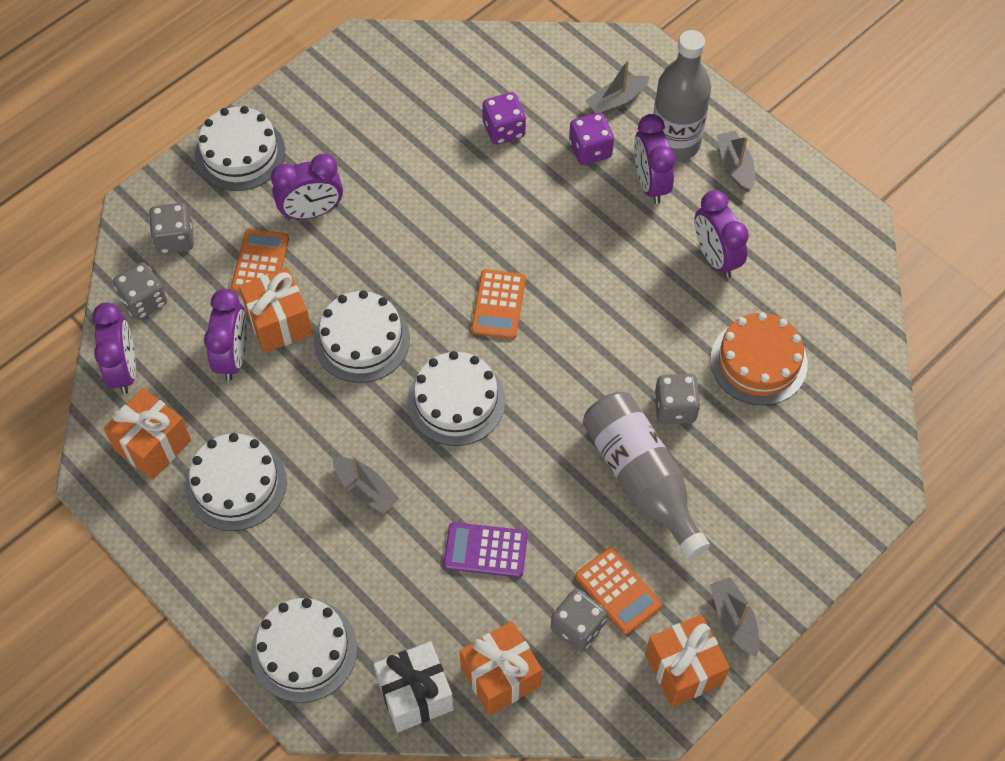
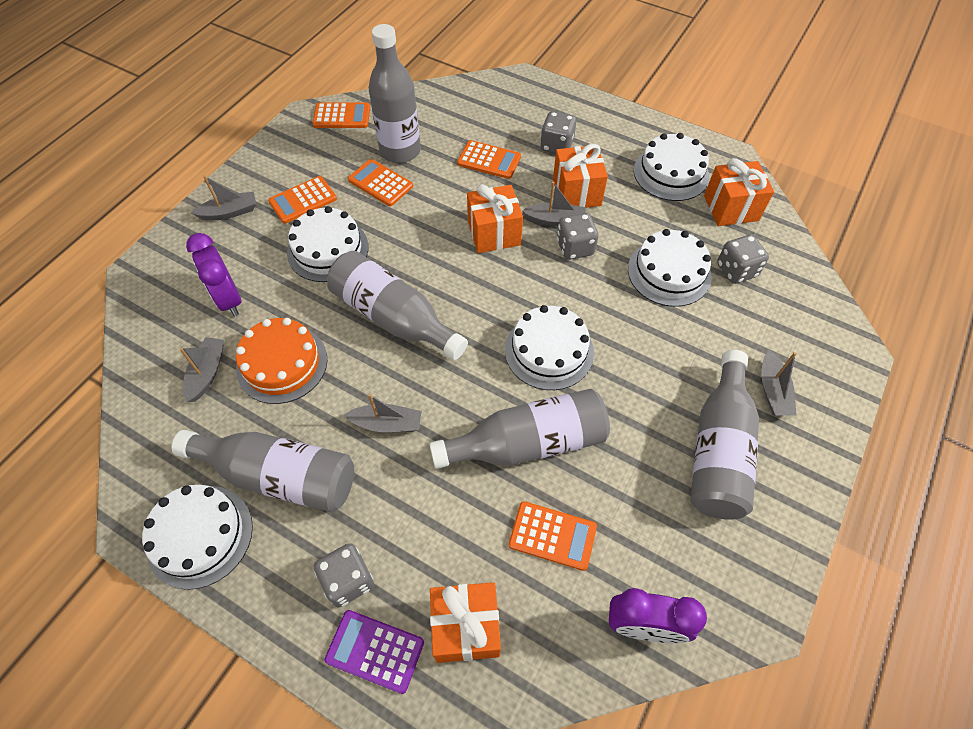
grey boat: 4 -> 5
grey bottle: 2 -> 5
orange calculator: 3 -> 5
purple clock: 5 -> 2
purple dice: 2 -> 0
white gift: 1 -> 0

